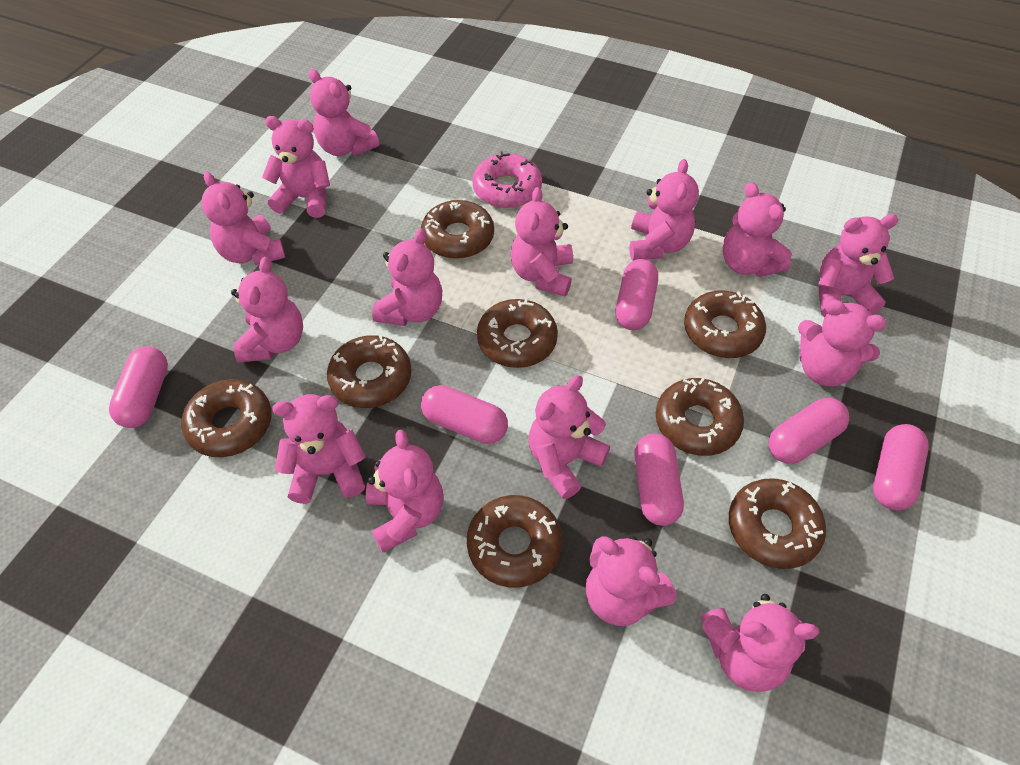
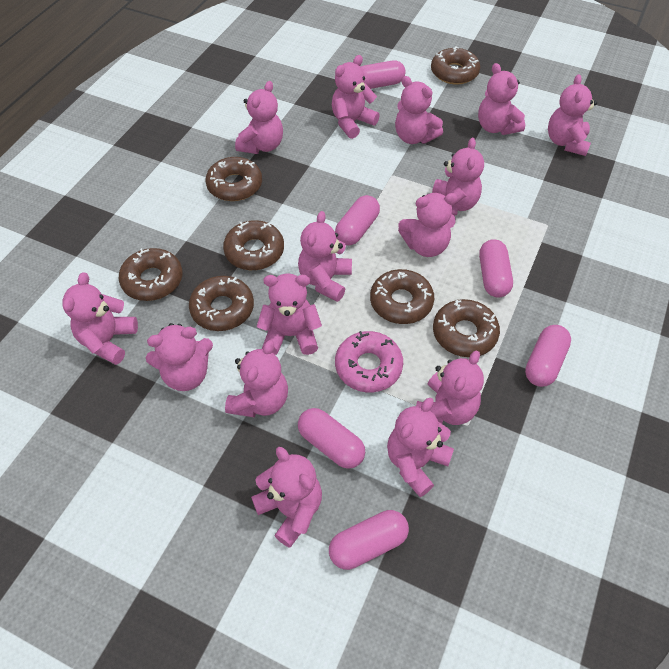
brown donut: 8 -> 7

